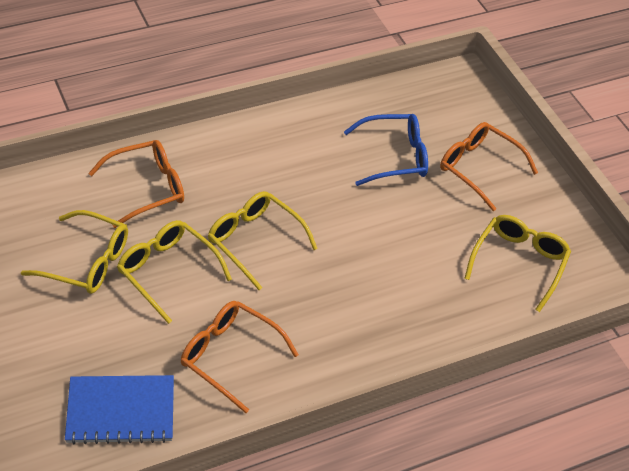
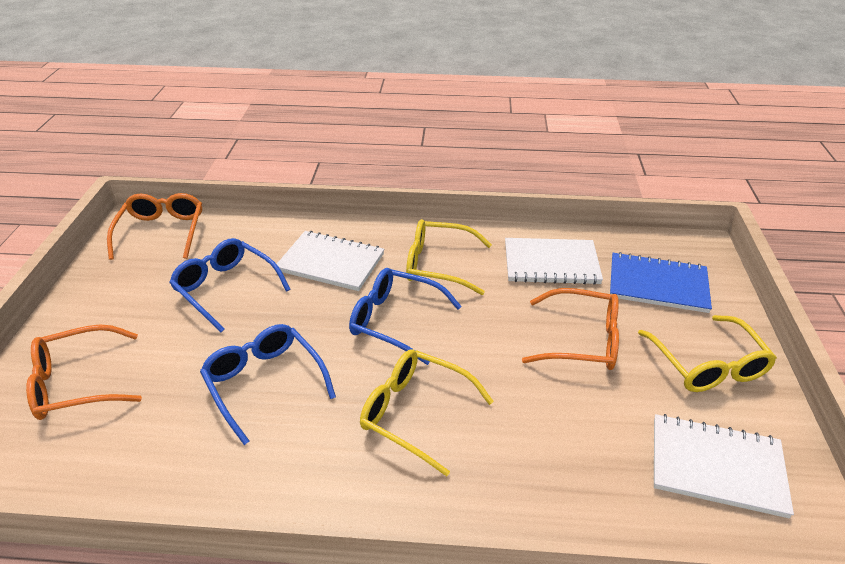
blue glasses: 1 -> 3
white notebook: 0 -> 3
yellow glasses: 4 -> 3

